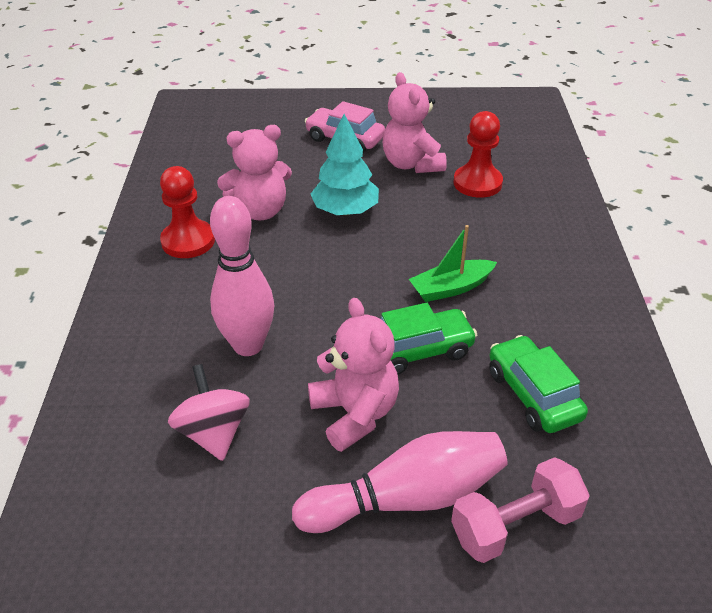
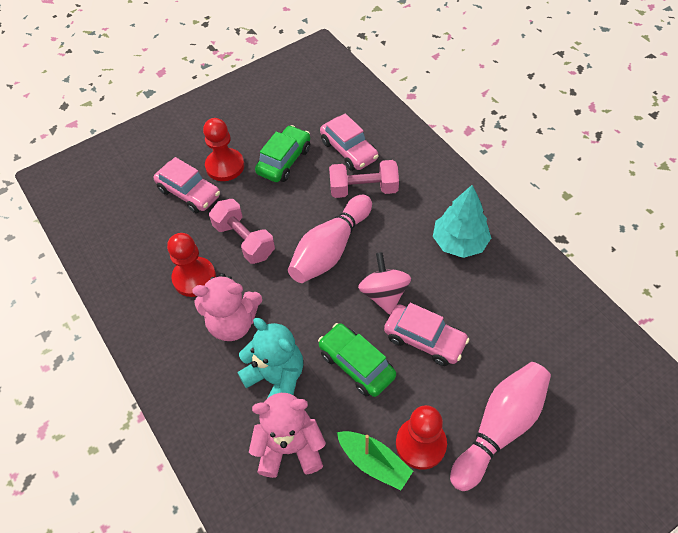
pink car: 1 -> 3
pink dumbbell: 1 -> 2
pink teddy bear: 3 -> 2
red pawn: 2 -> 3
turquoise teddy bear: 0 -> 1

